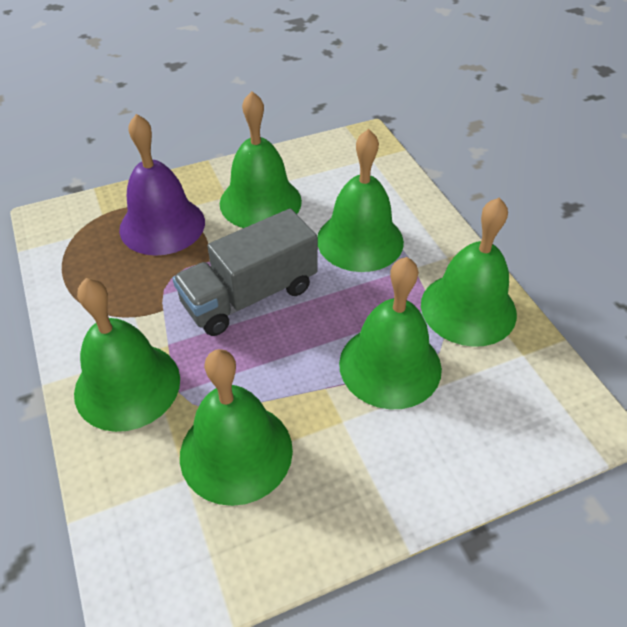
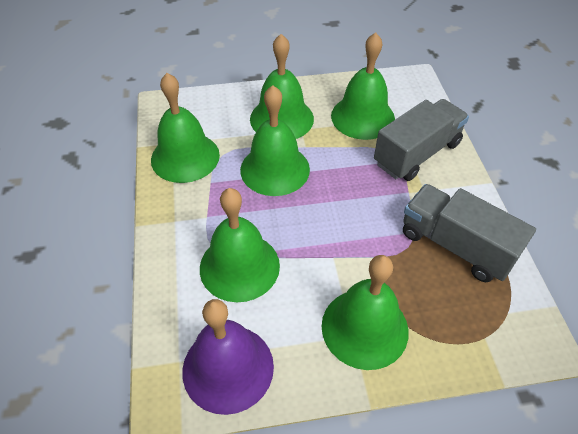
grey truck: 1 -> 2

